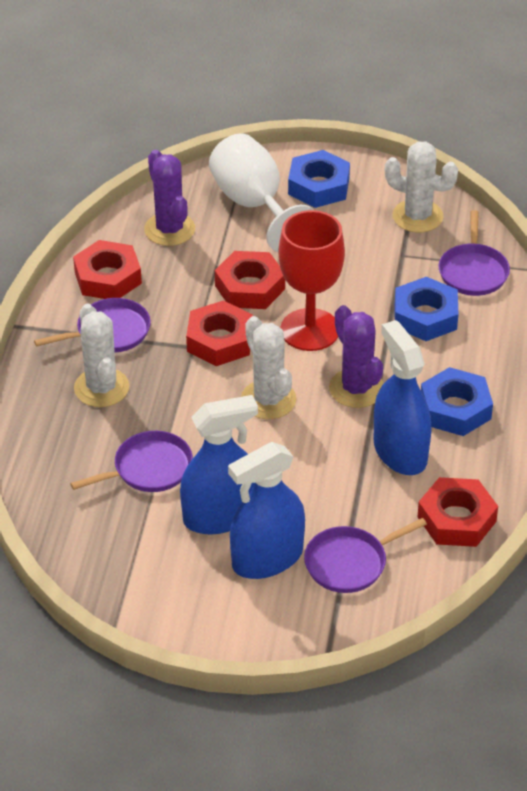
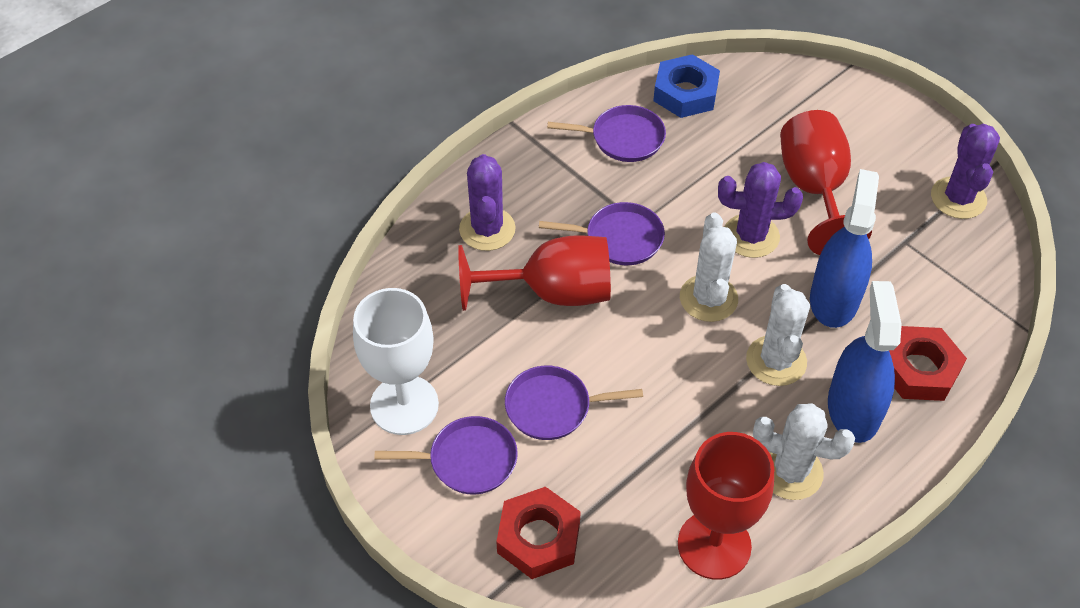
blue nut: 3 -> 1
blue spray bottle: 3 -> 2
purple cactus: 2 -> 3
red goblet: 1 -> 3
red nut: 4 -> 2

